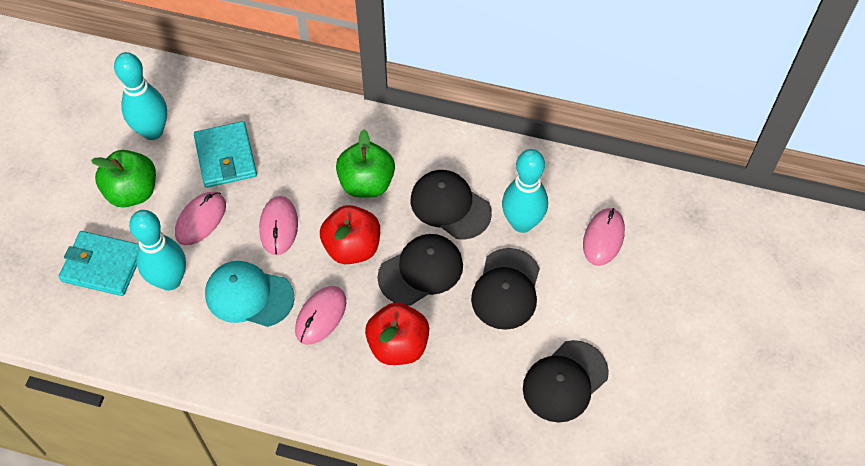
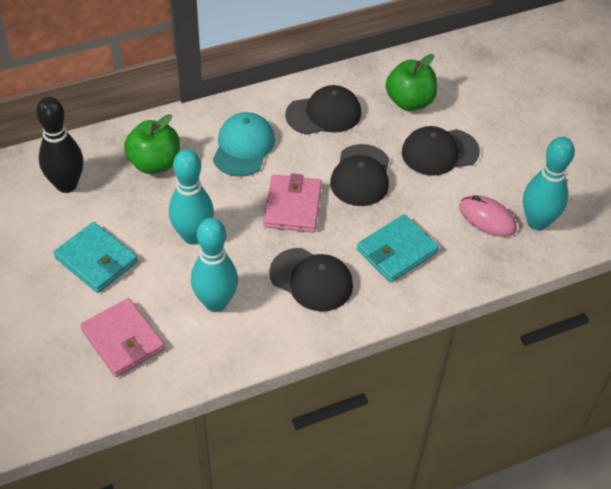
black bowling pin: 0 -> 1
pink mouse: 4 -> 1
pink wallet: 0 -> 2
red apple: 2 -> 0

